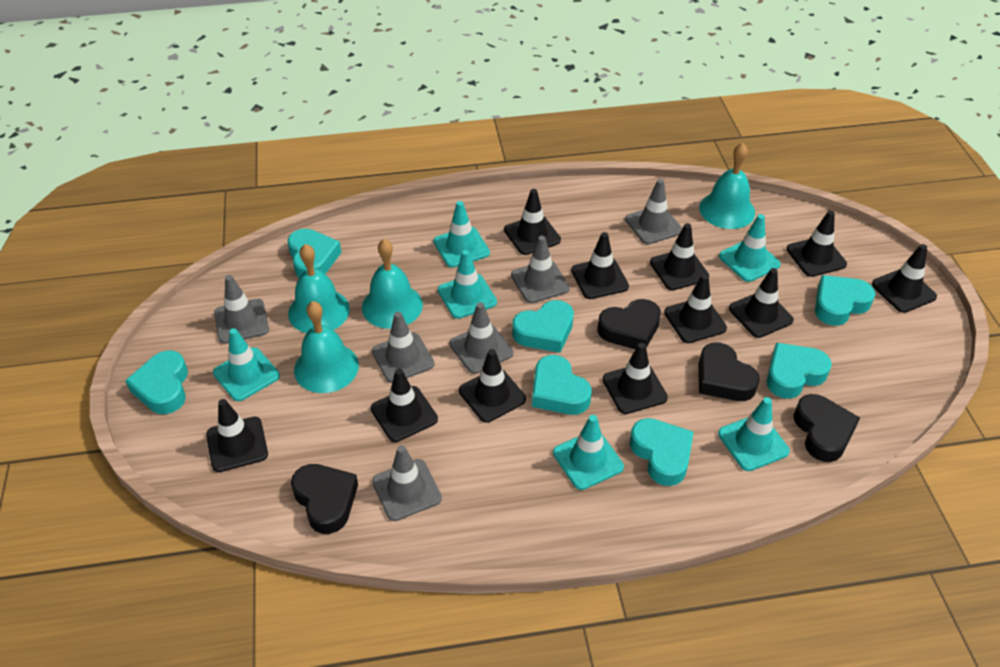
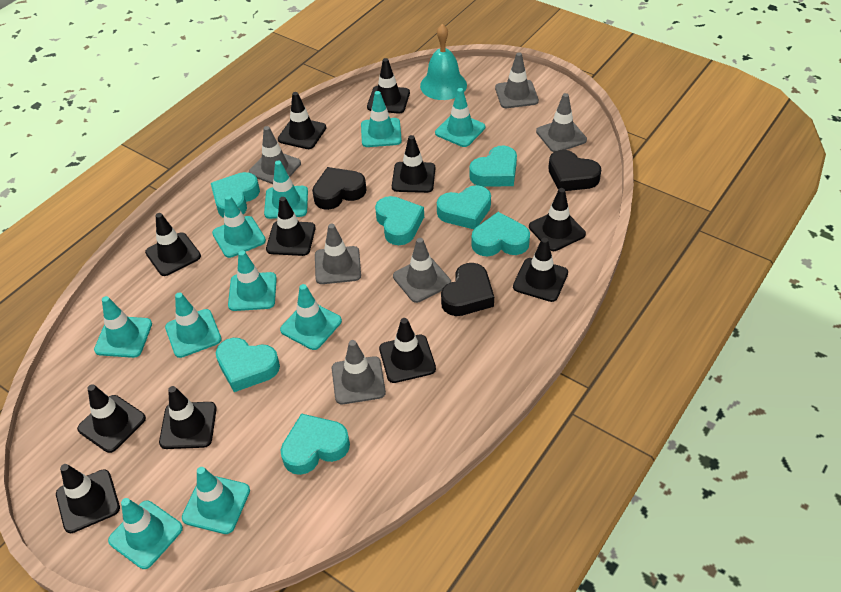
black heart: 4 -> 3
turquoise bell: 4 -> 1
turquoise traffic cone: 6 -> 10

